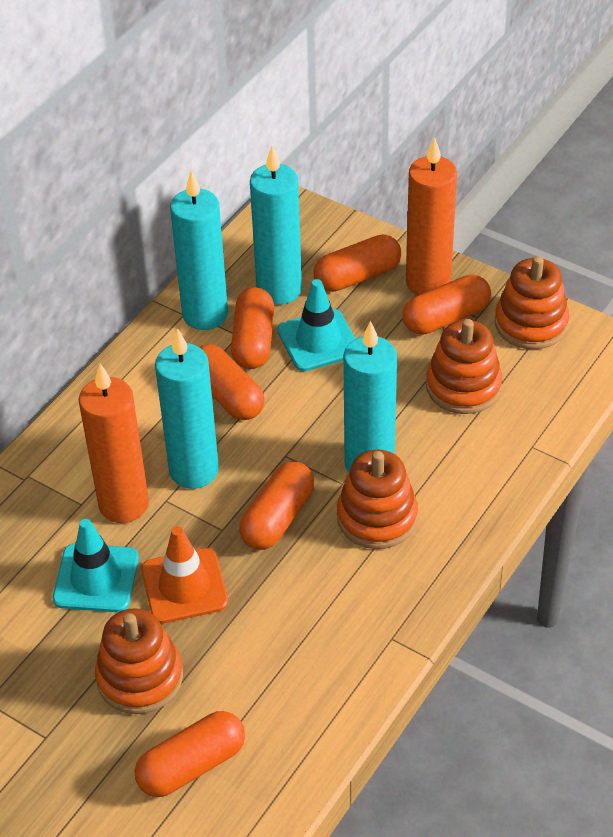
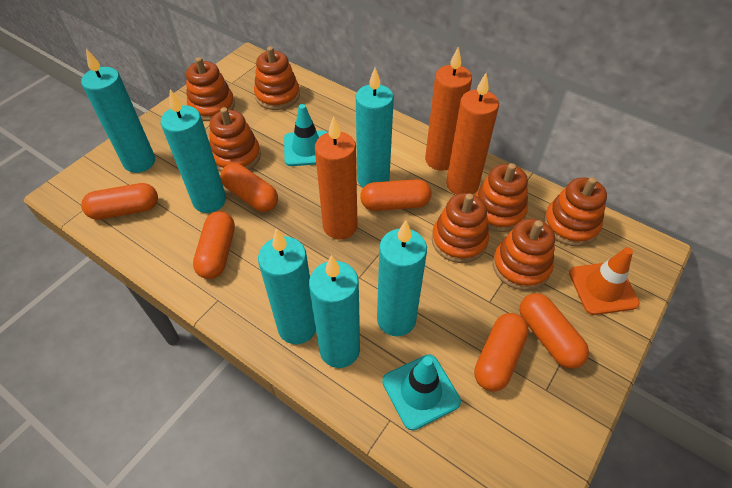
orange candle: 2 -> 3
orange stacking toy: 4 -> 7
turquoise candle: 4 -> 6

